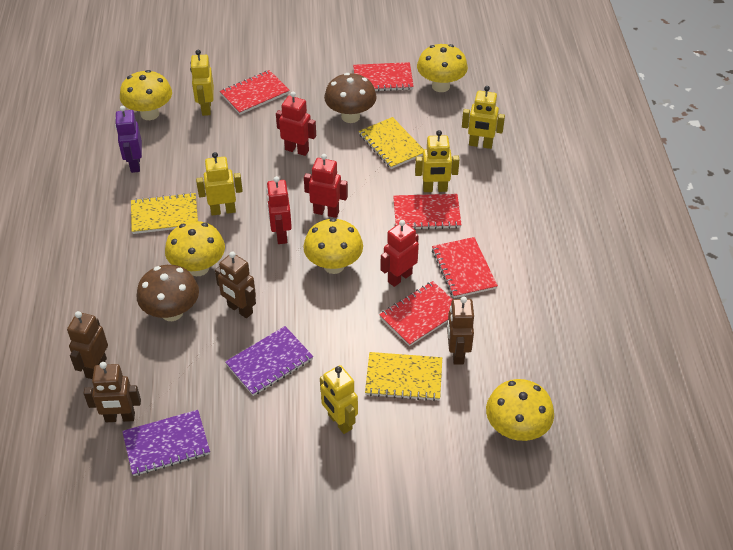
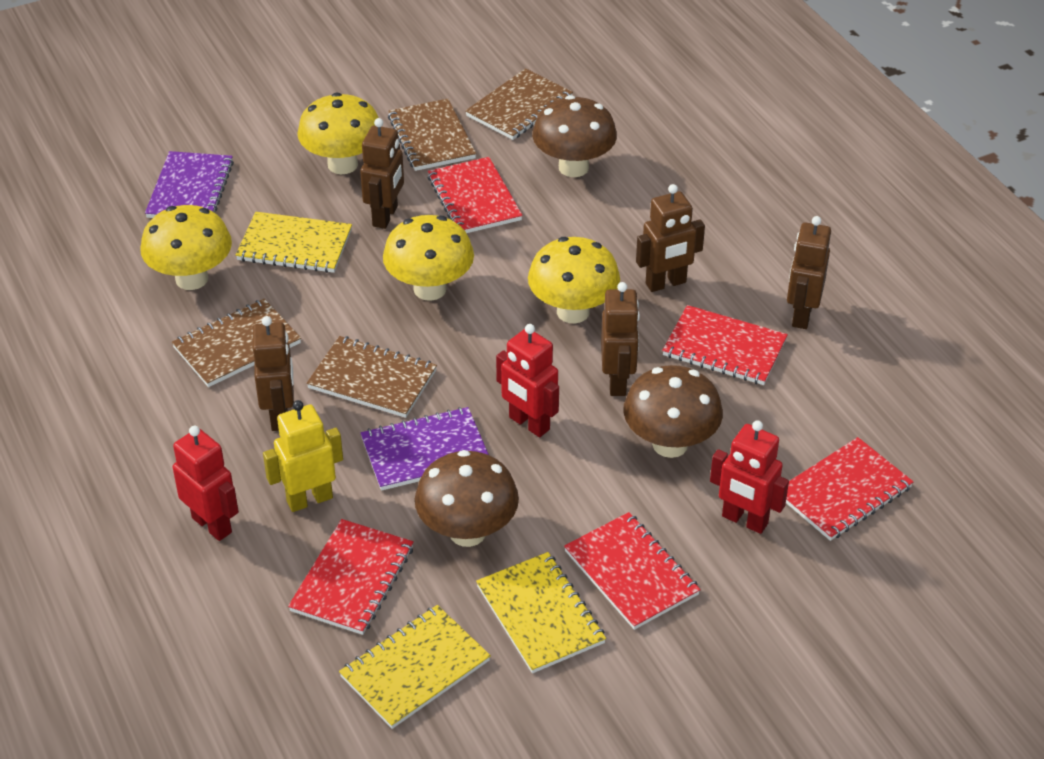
brown mushroom: 2 -> 3
brown notebook: 0 -> 4
brown robot: 4 -> 5
purple robot: 1 -> 0
red robot: 4 -> 3
yellow mushroom: 5 -> 4
yellow robot: 5 -> 1

